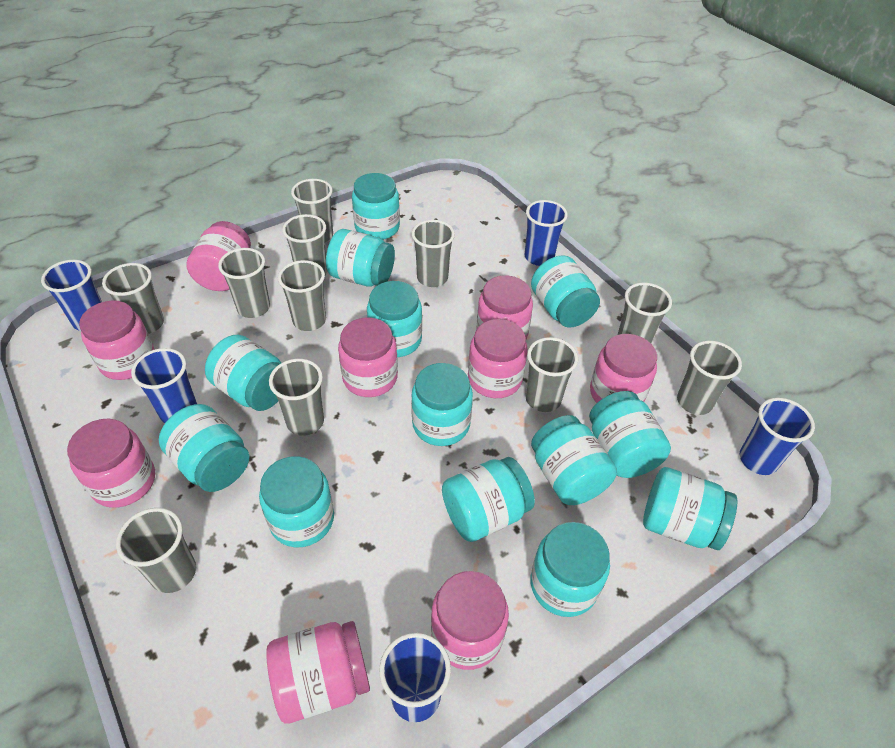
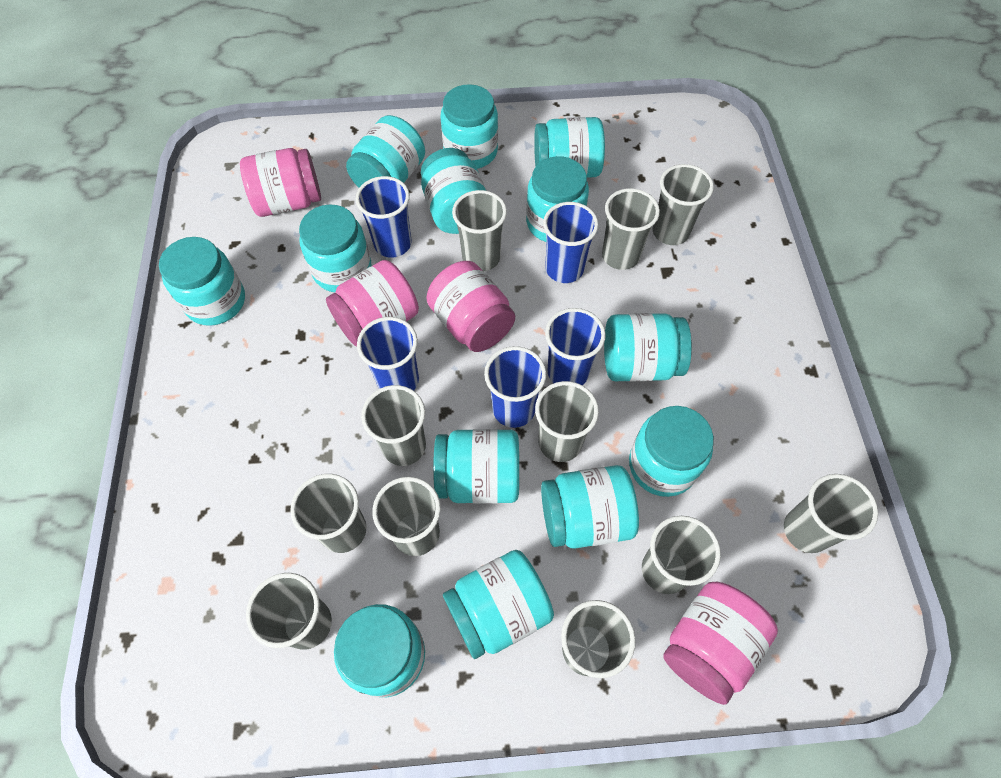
pink jar: 9 -> 4

